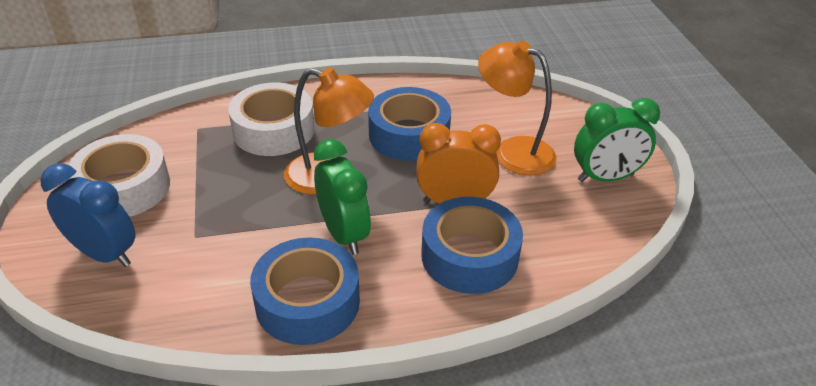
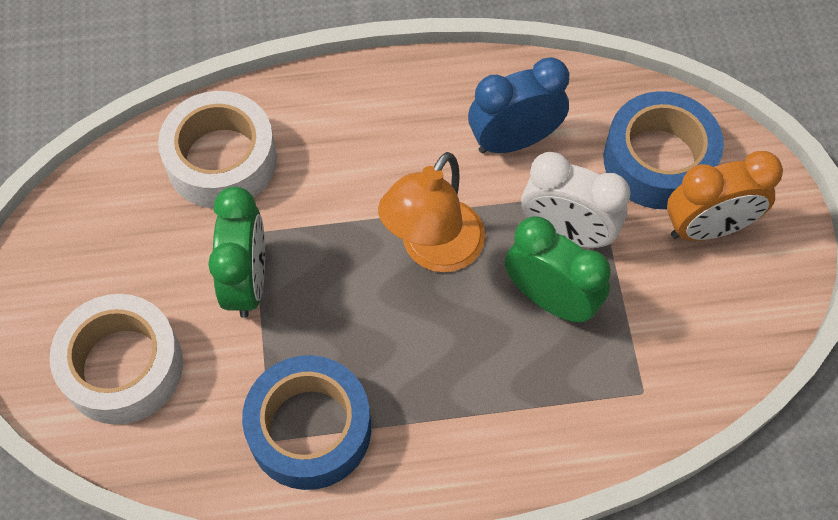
blue tape: 3 -> 2
orange lamp: 2 -> 1
white clock: 0 -> 1

